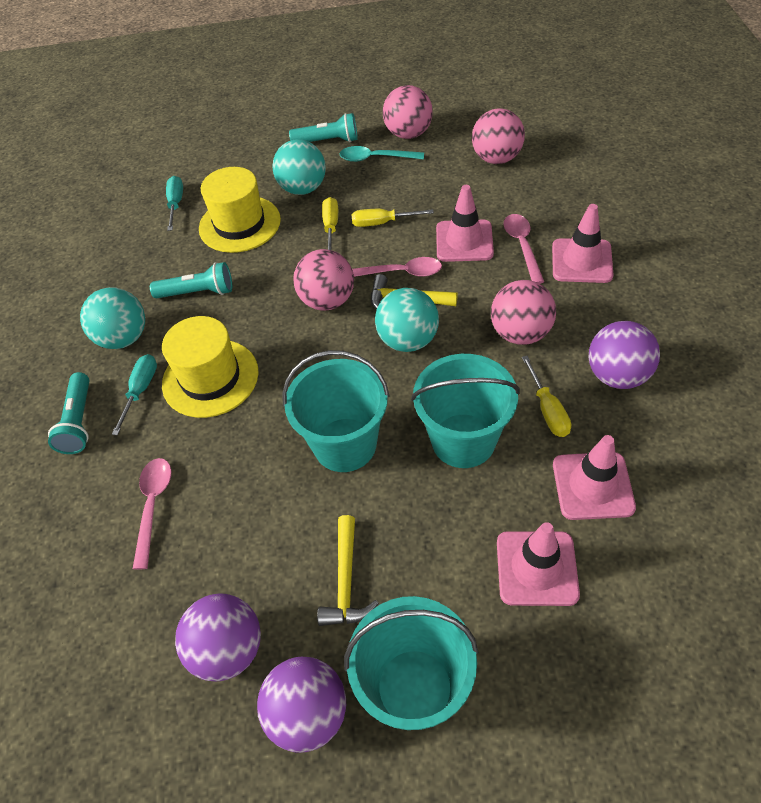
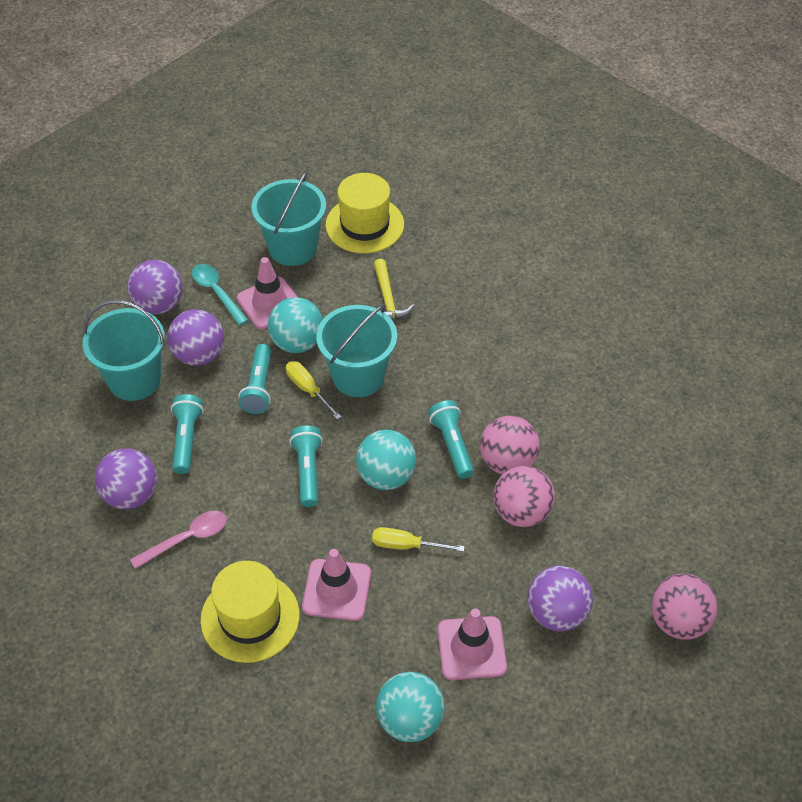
pink ball: 4 -> 3
pink spoon: 3 -> 1
pink traffic cone: 4 -> 3
purple ball: 3 -> 4
turquoise flashlight: 3 -> 4
turquoise screwdriver: 2 -> 0
yellow hammer: 2 -> 1
yellow screwdriver: 3 -> 2

